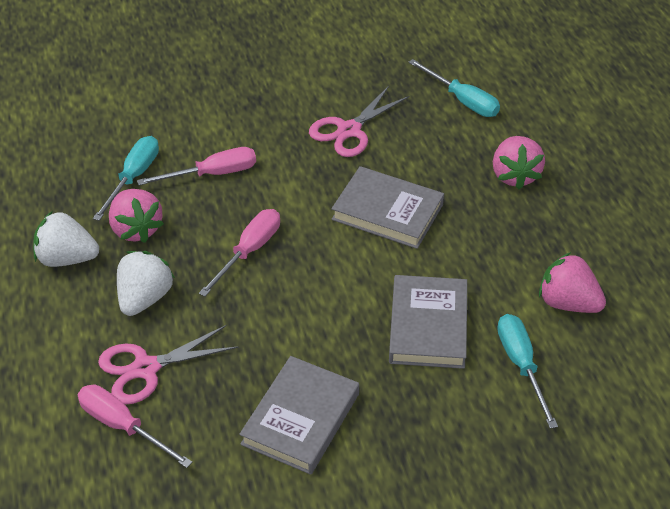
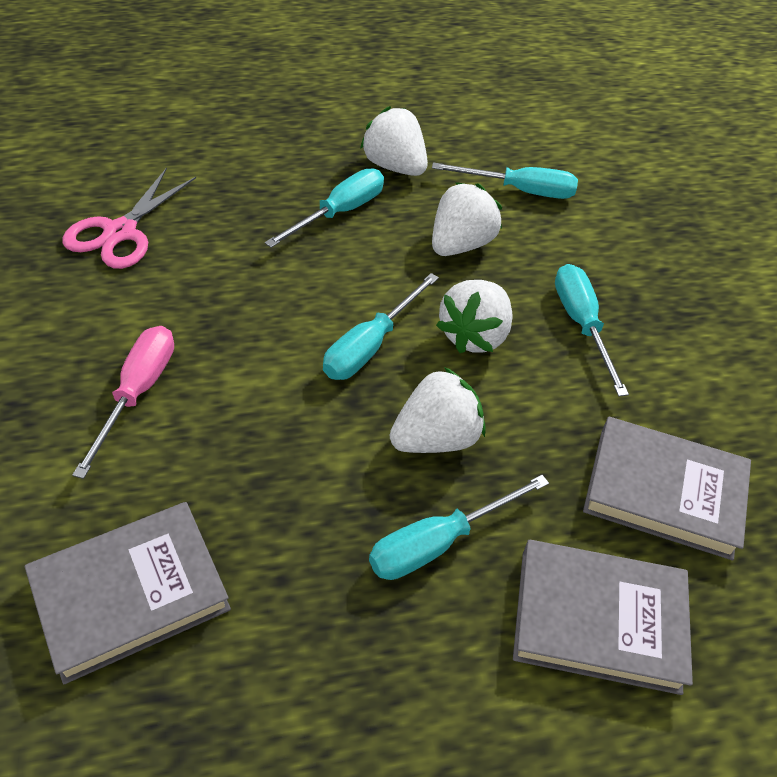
pink scissors: 2 -> 1
pink screwdriver: 3 -> 1
pink strawberry: 3 -> 0
turquoise screwdriver: 3 -> 5
white strawberry: 2 -> 4

